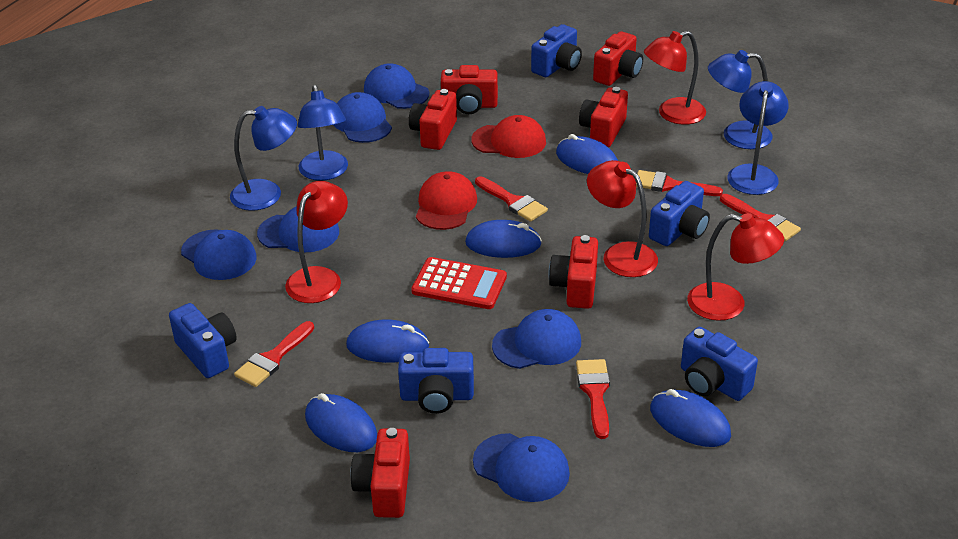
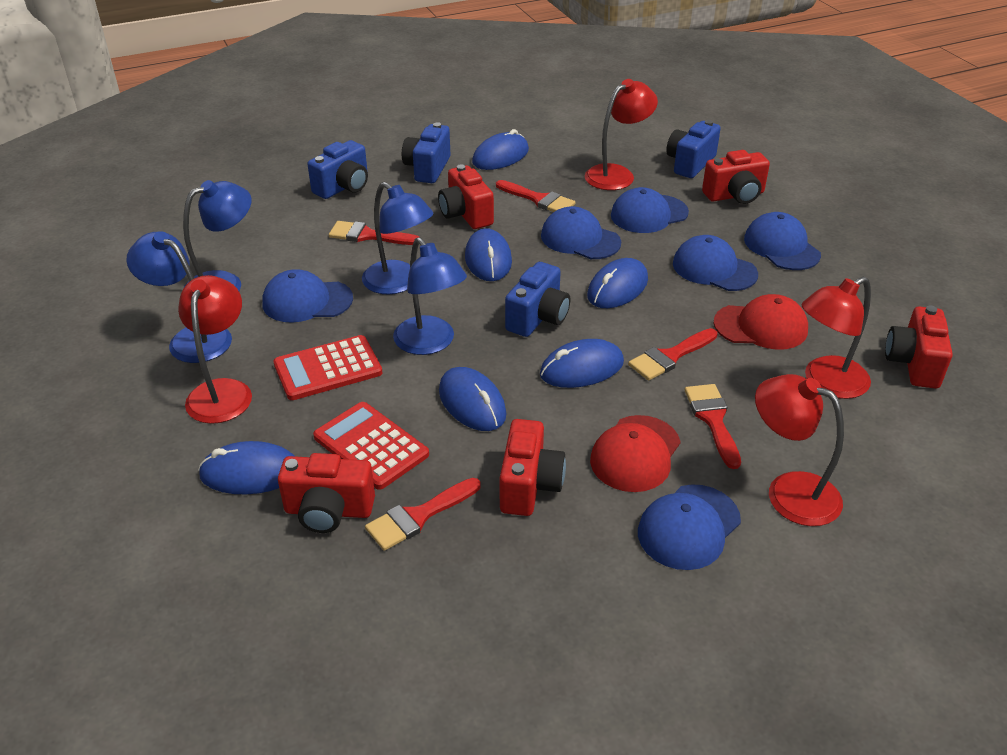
blue camera: 5 -> 4
blue mouse: 5 -> 6
red calculator: 1 -> 2
red camera: 6 -> 5

